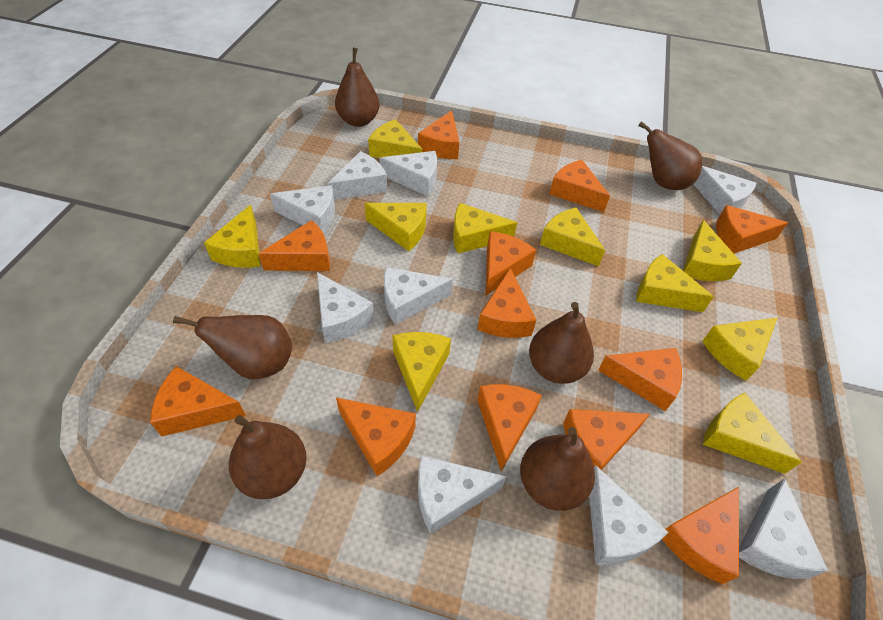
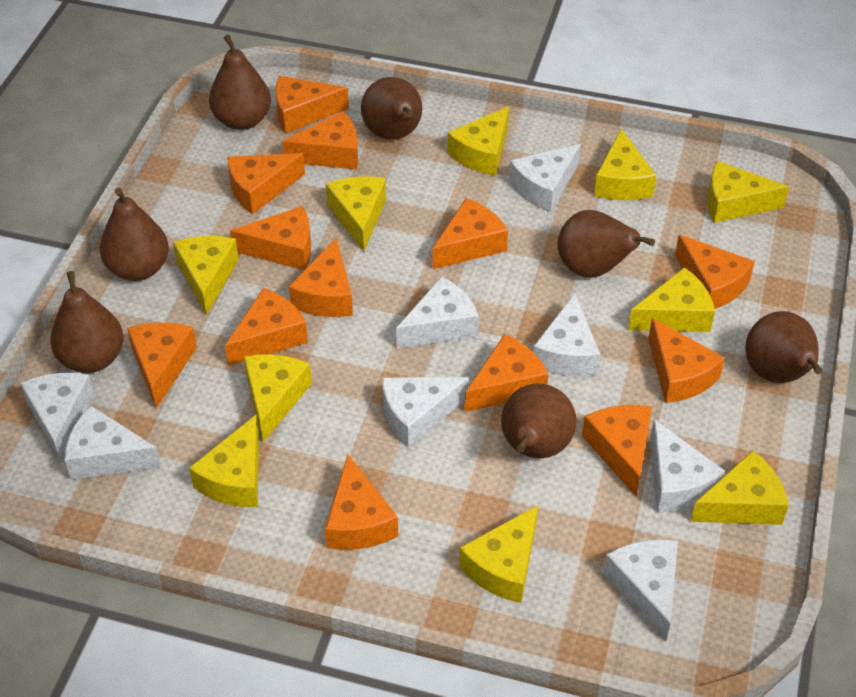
brown pear: 6 -> 7
orange cheese: 12 -> 13
white cheese: 9 -> 8

